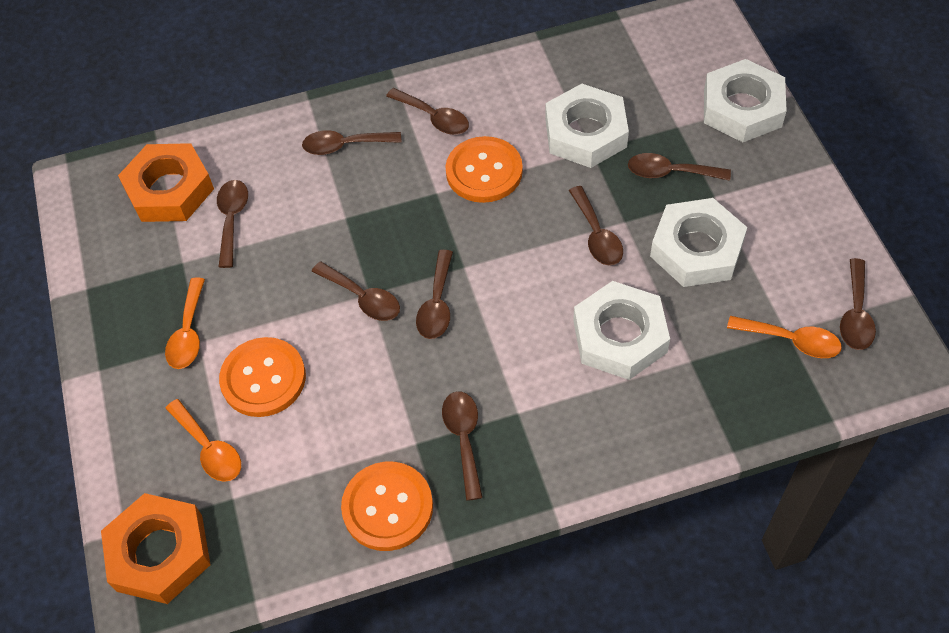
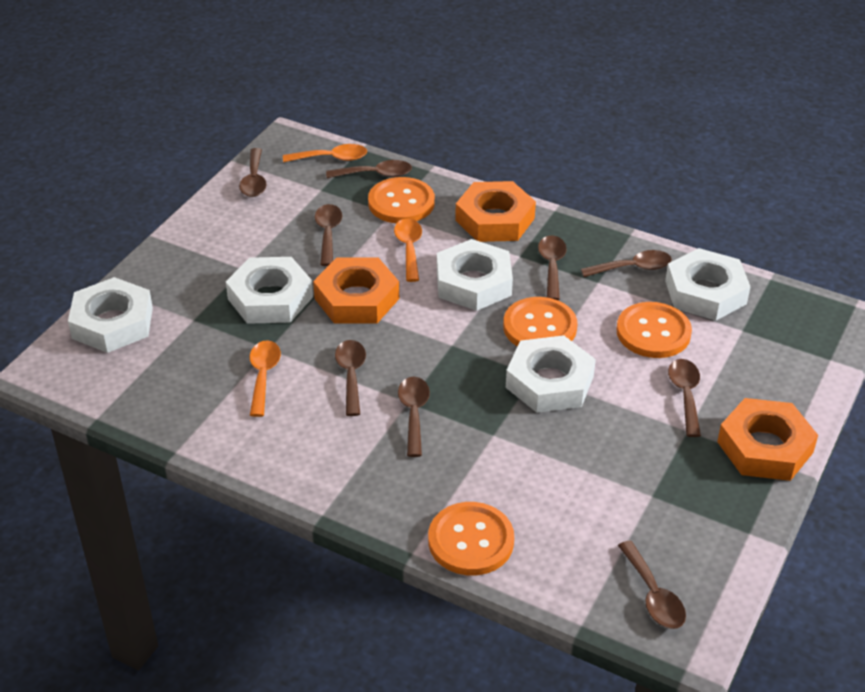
orange button: 3 -> 4
orange nut: 2 -> 3
white nut: 4 -> 5

